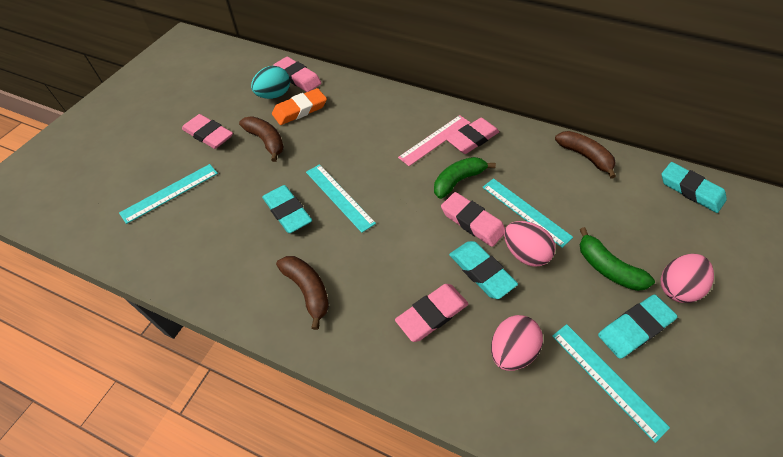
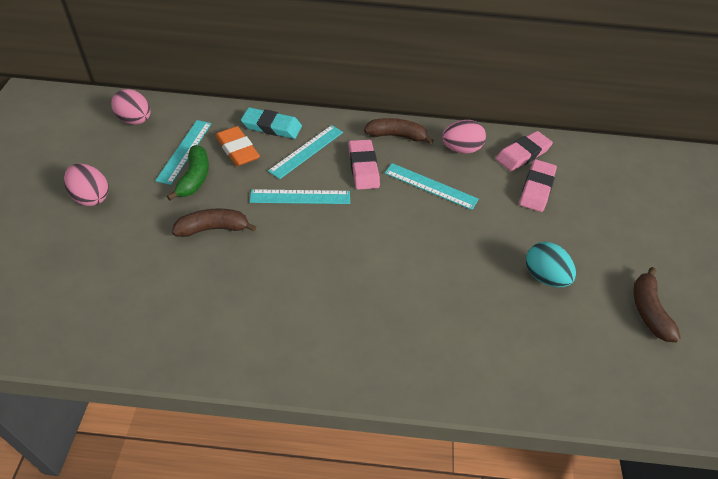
green banana: 2 -> 1
pink eraser: 5 -> 3
pink ruler: 1 -> 0
turquoise eraser: 4 -> 1

